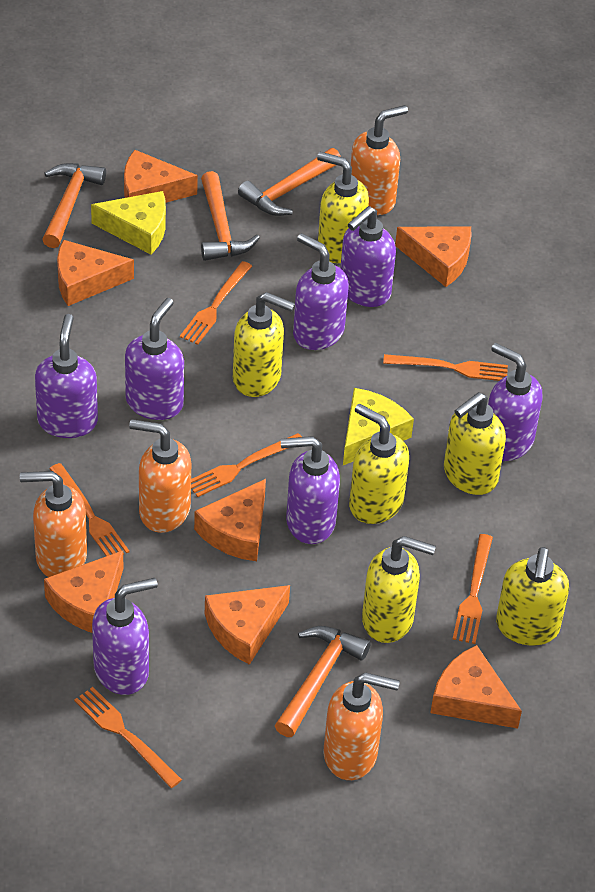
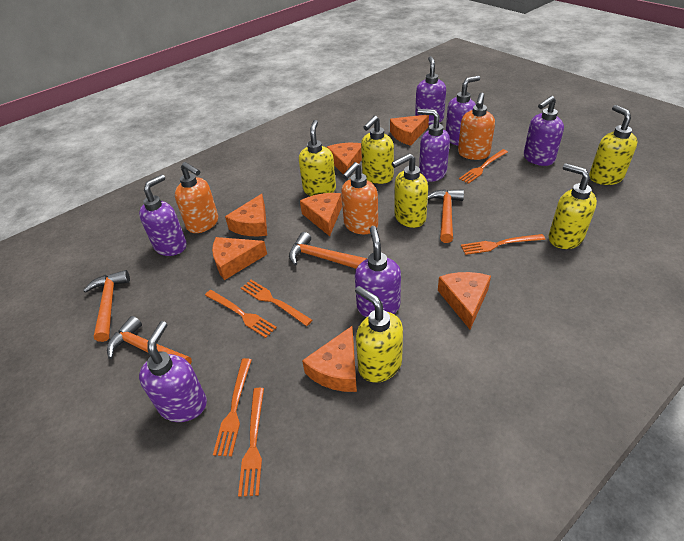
orange soap dispenser: 4 -> 3
yellow cheese: 2 -> 0

